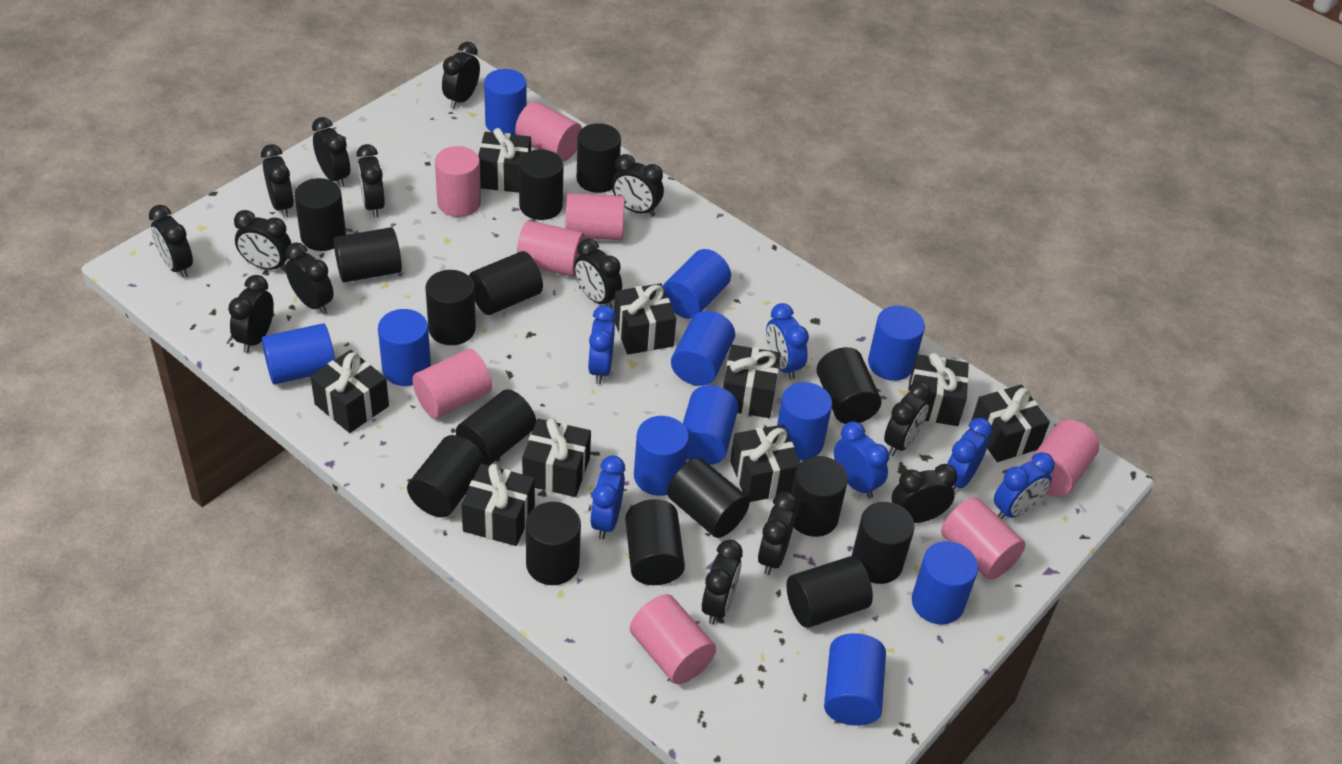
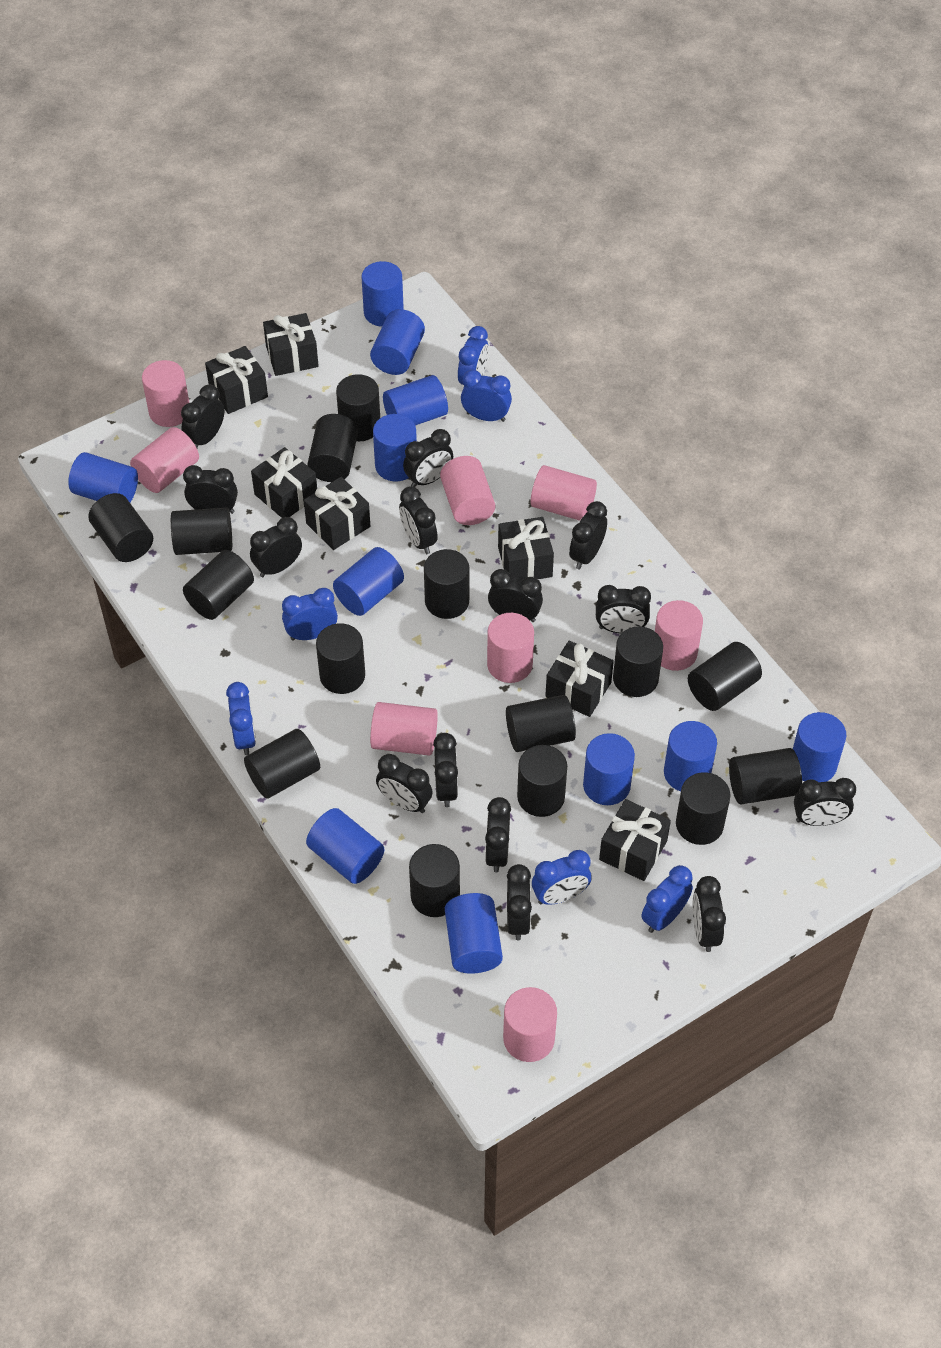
black gift: 9 -> 7

